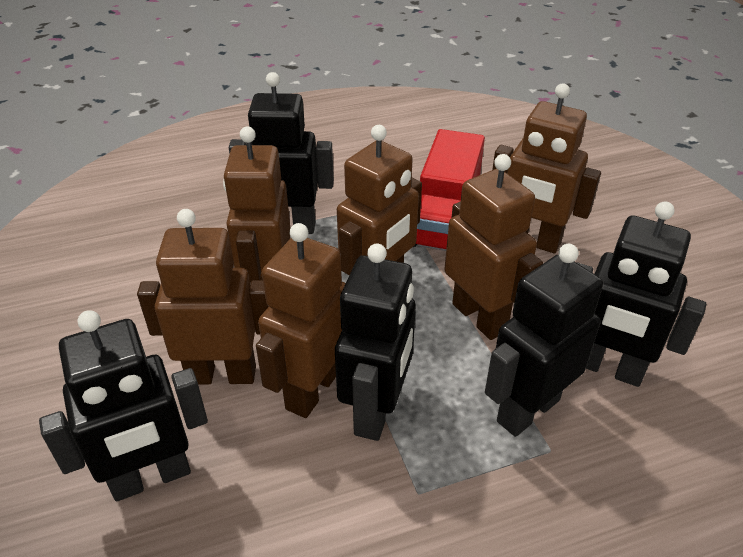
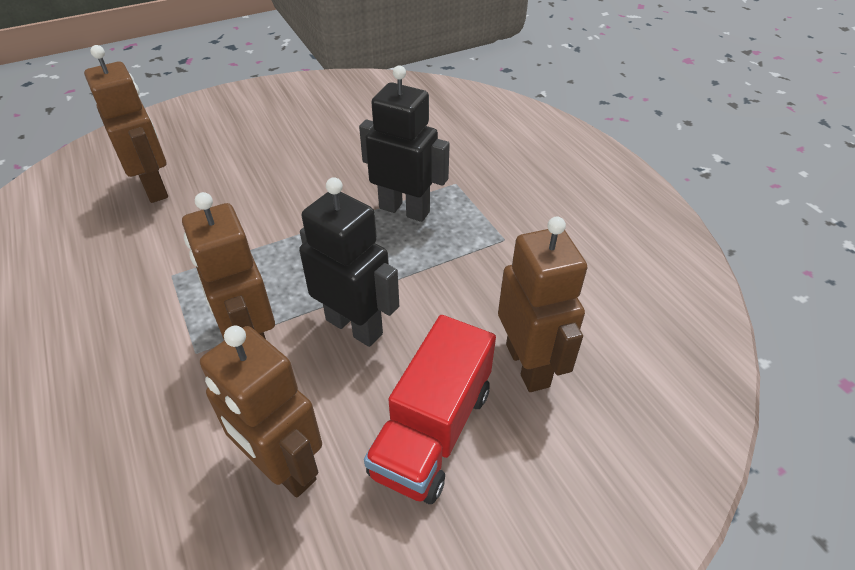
black robot: 5 -> 2
brown robot: 6 -> 4

